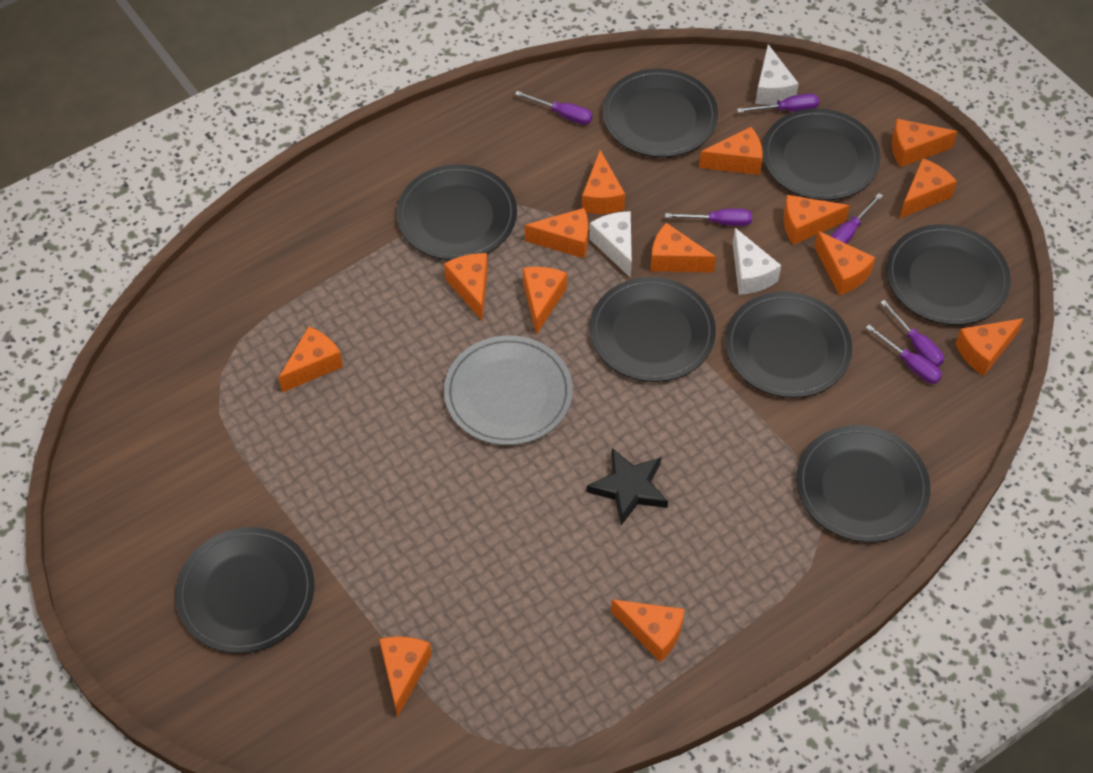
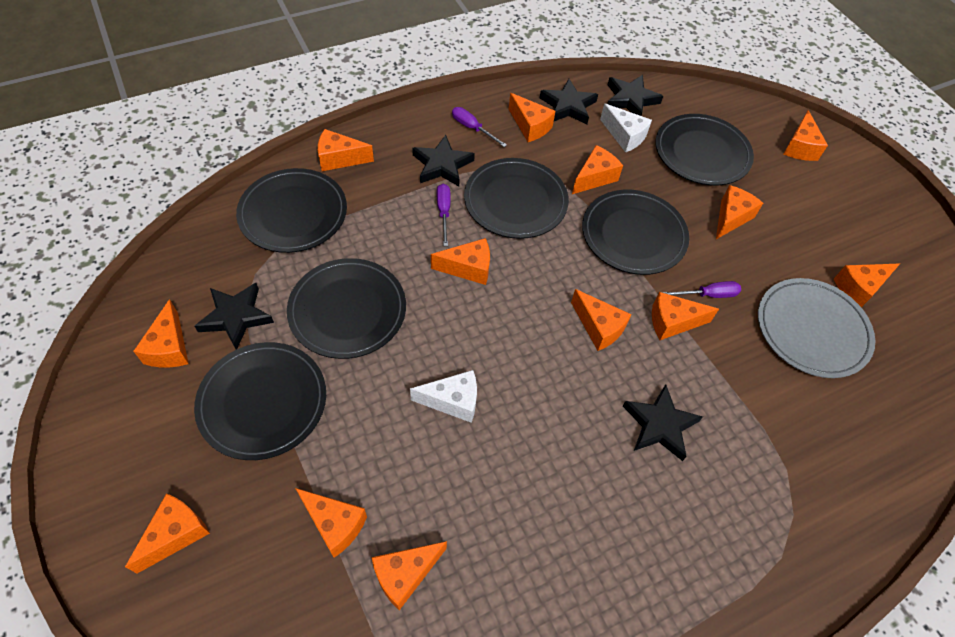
black plate: 8 -> 6
black star: 1 -> 5
orange cheese: 14 -> 13
purple screwdriver: 6 -> 3
white cheese: 3 -> 2

